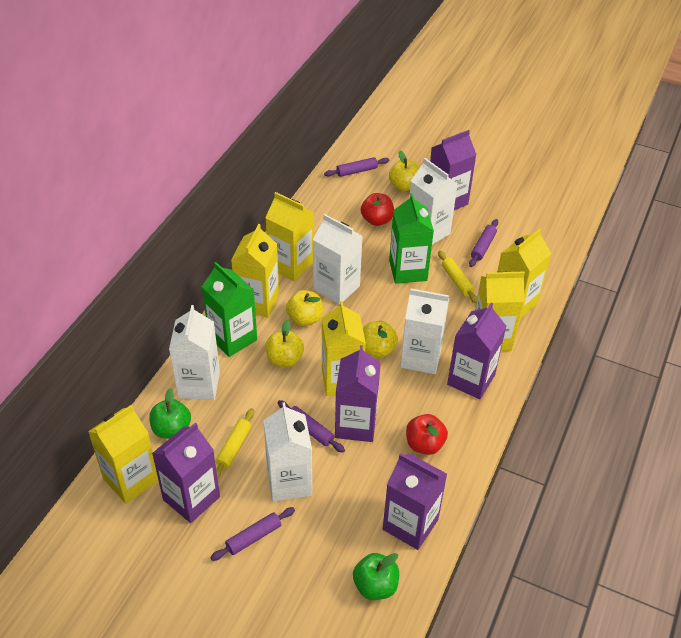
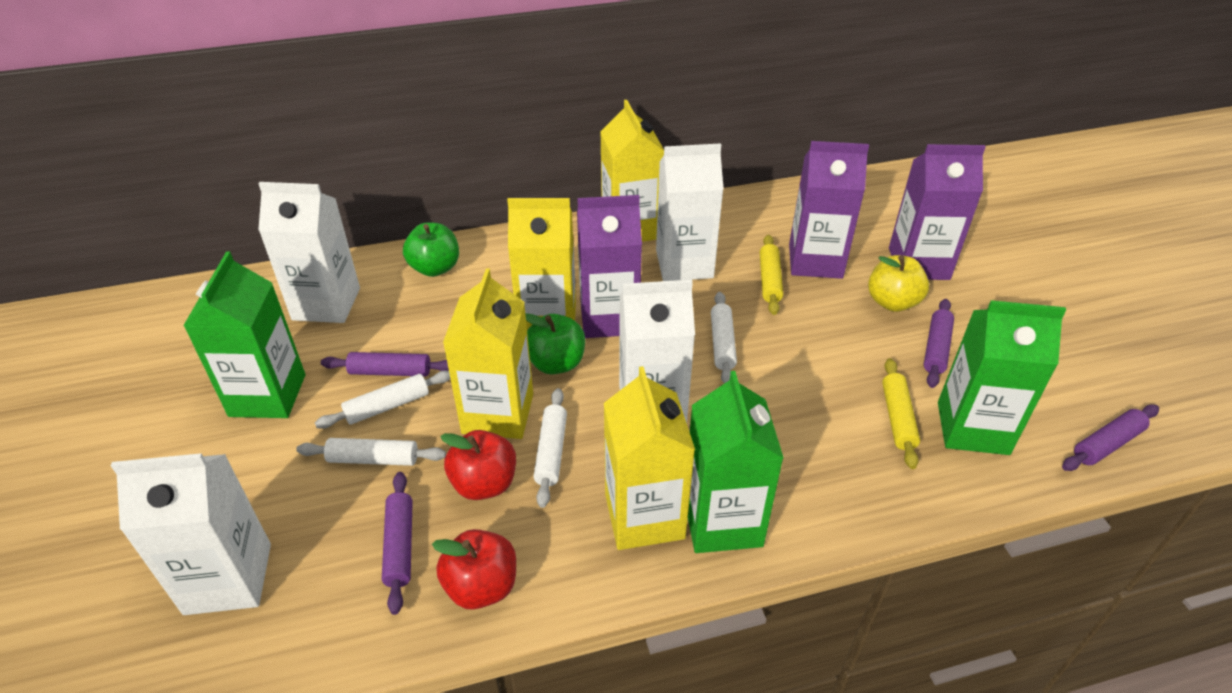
green carton: 2 -> 3
purple carton: 5 -> 3
white carton: 5 -> 4
white rolling pin: 0 -> 4
yellow apple: 4 -> 1
yellow carton: 6 -> 4

